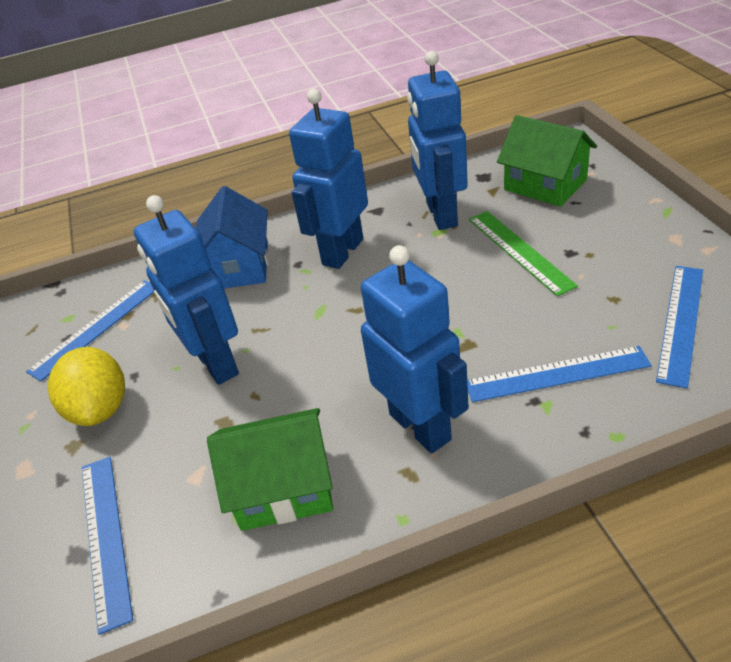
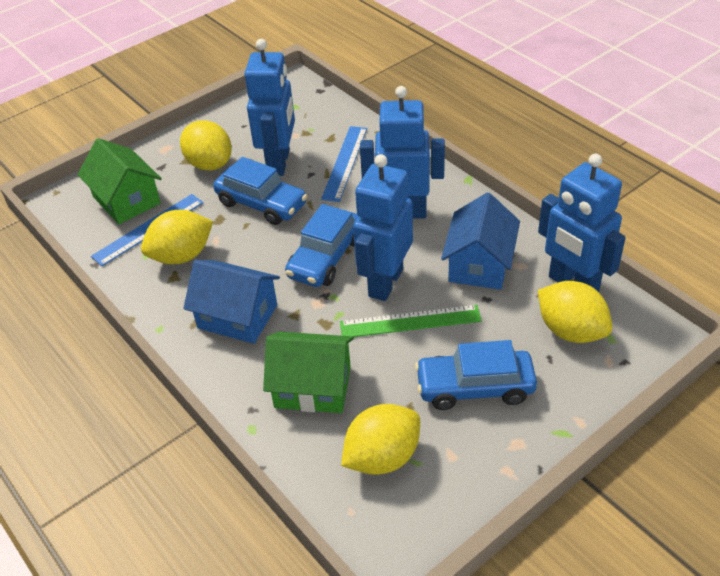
blue car: 0 -> 3
blue house: 1 -> 2
blue ruler: 4 -> 2
yellow lemon: 1 -> 4

